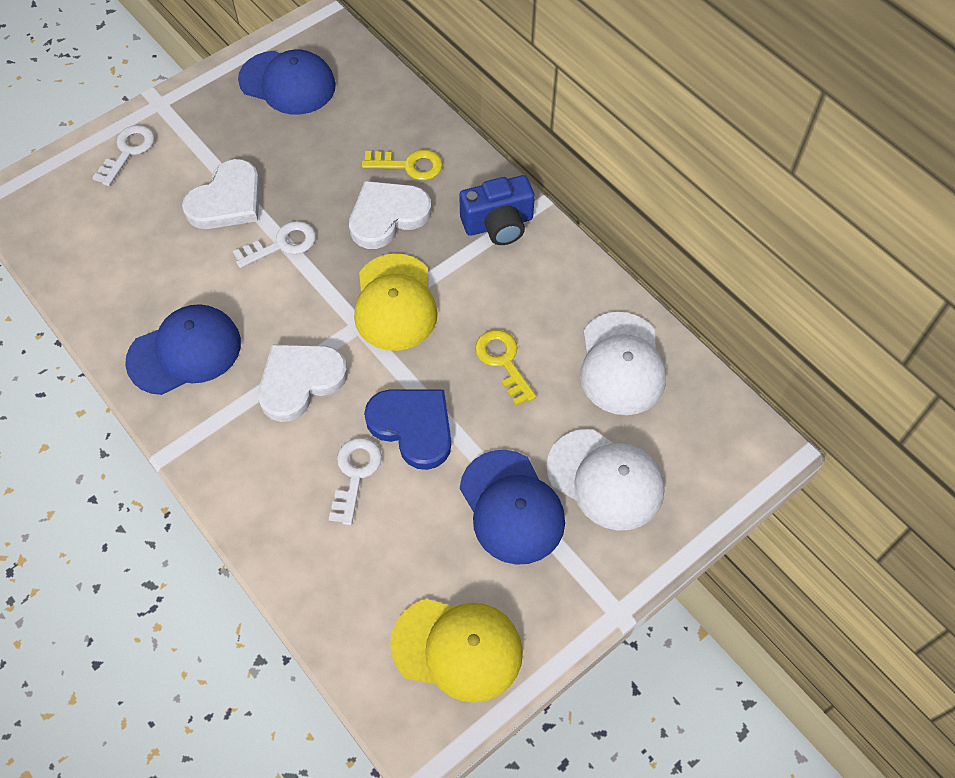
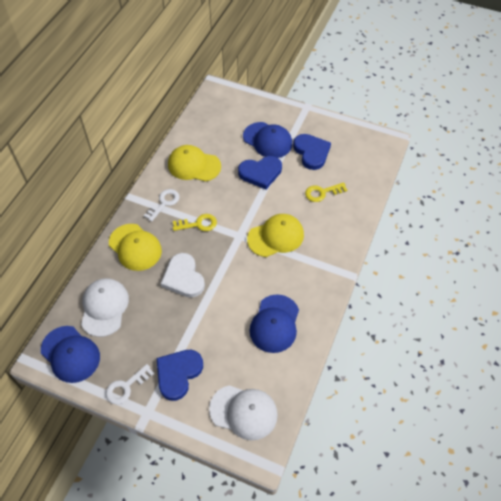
blue camera: 1 -> 0
blue heart: 1 -> 3
white heart: 3 -> 1
white key: 3 -> 2
yellow cap: 2 -> 3

